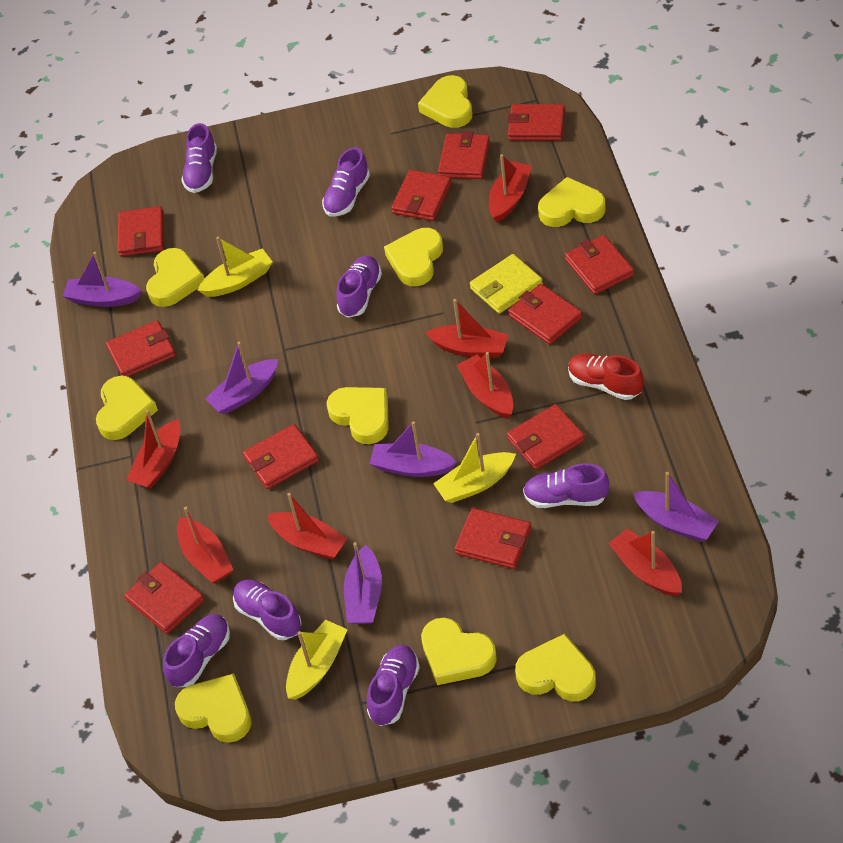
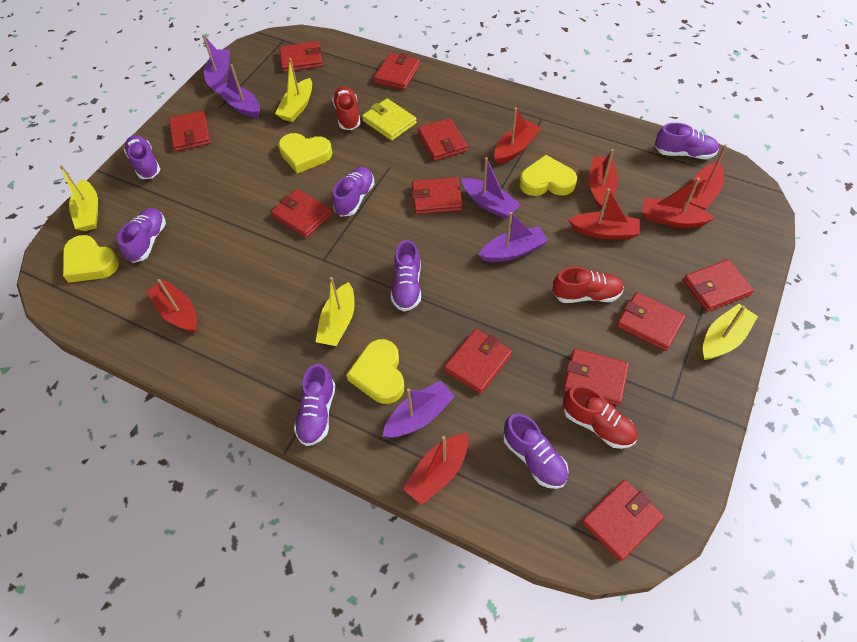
red shoe: 1 -> 3
yellow boat: 3 -> 4
yellow heart: 9 -> 4

